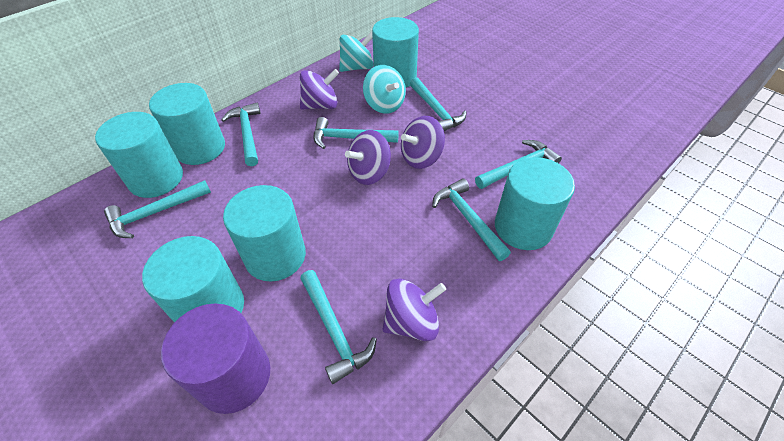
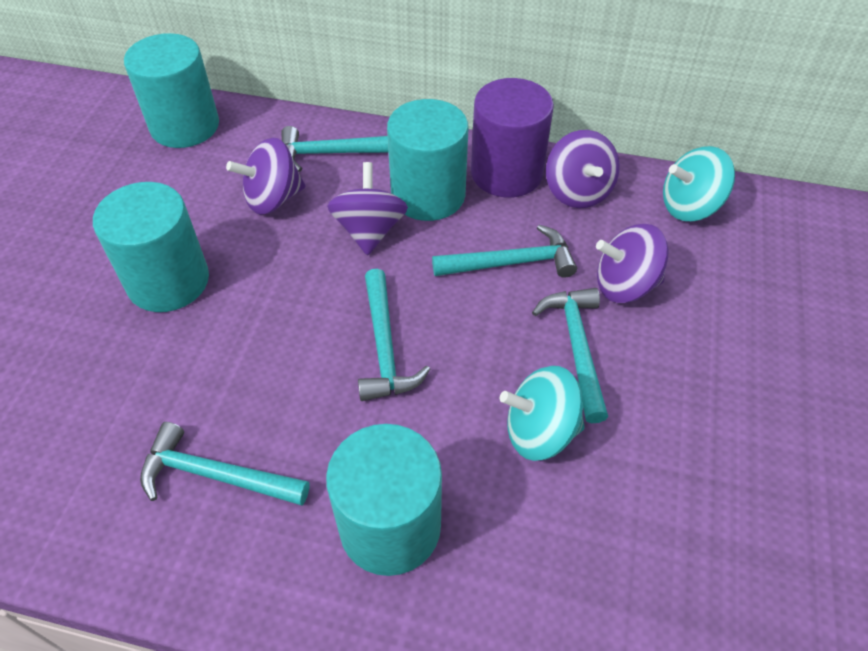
turquoise cylinder: 6 -> 4
turquoise hammer: 7 -> 5

